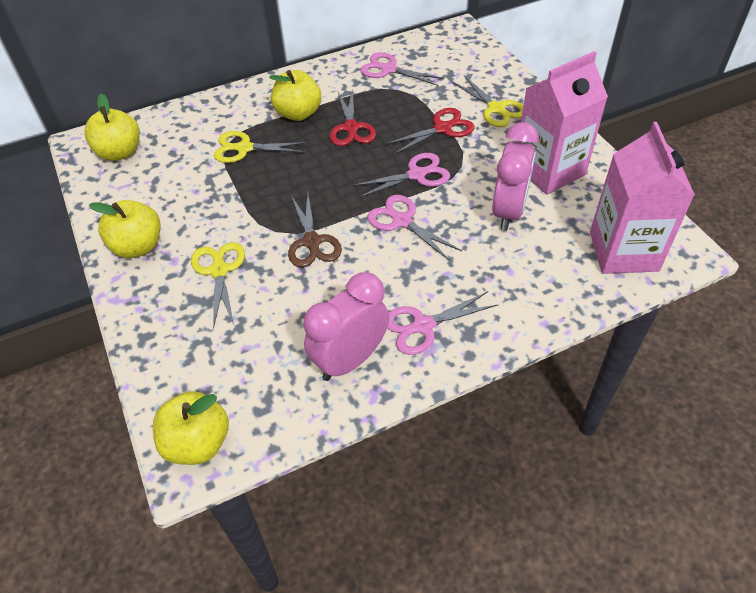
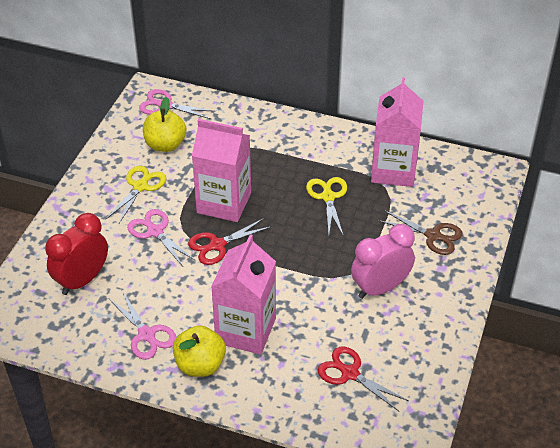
pink carton: 2 -> 3
pink clock: 2 -> 1
pink scissors: 4 -> 3
red clock: 0 -> 1
yellow apple: 4 -> 2
yellow scissors: 3 -> 2

